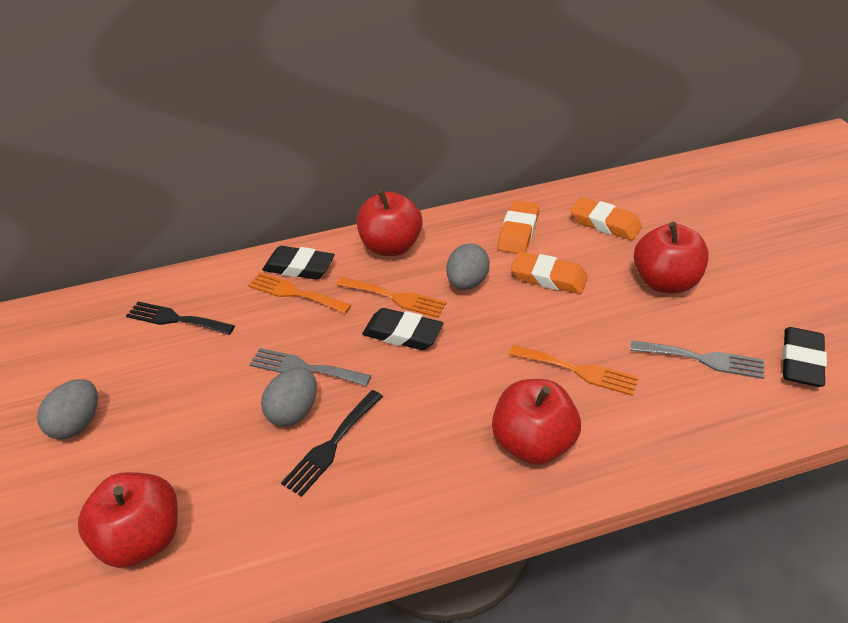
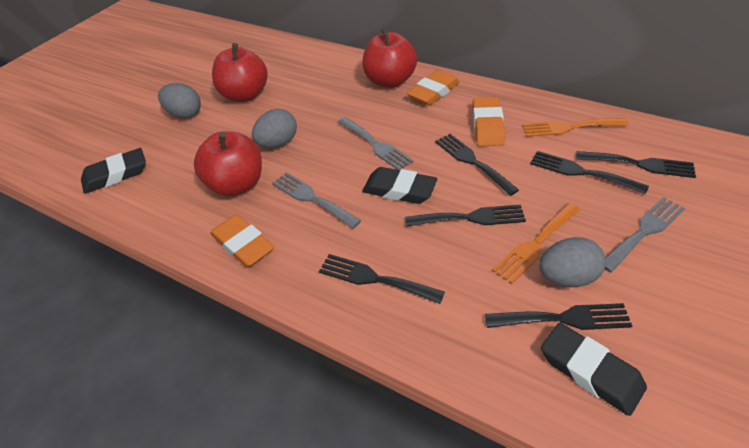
black fork: 2 -> 6
grey fork: 2 -> 3
orange fork: 3 -> 2
red apple: 4 -> 3

